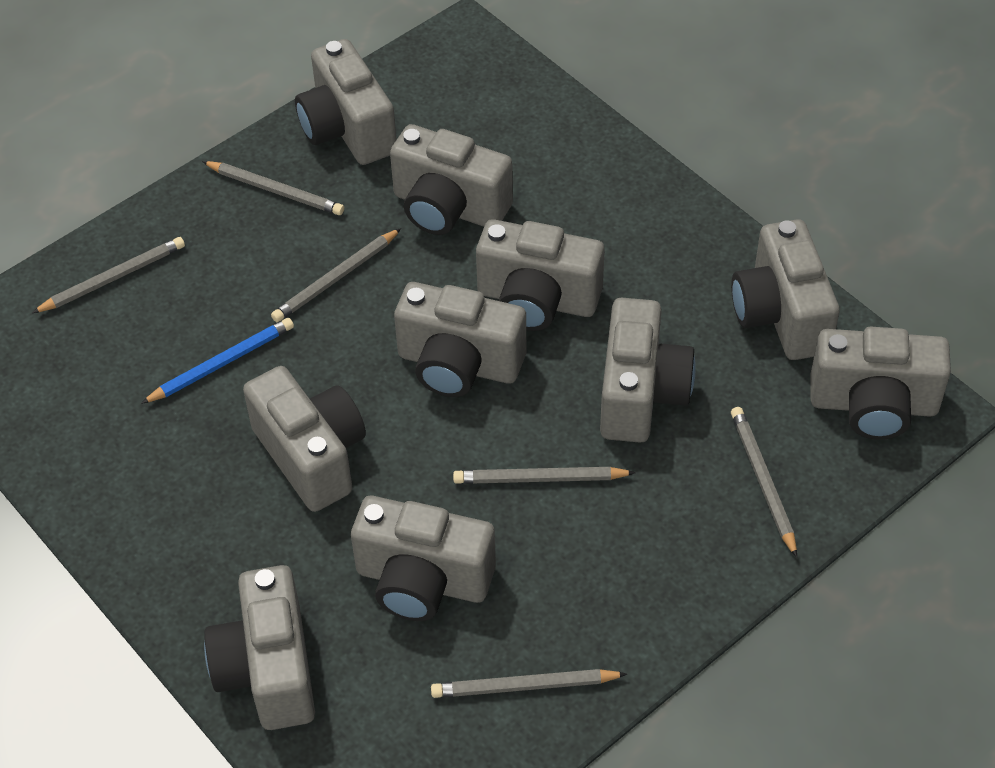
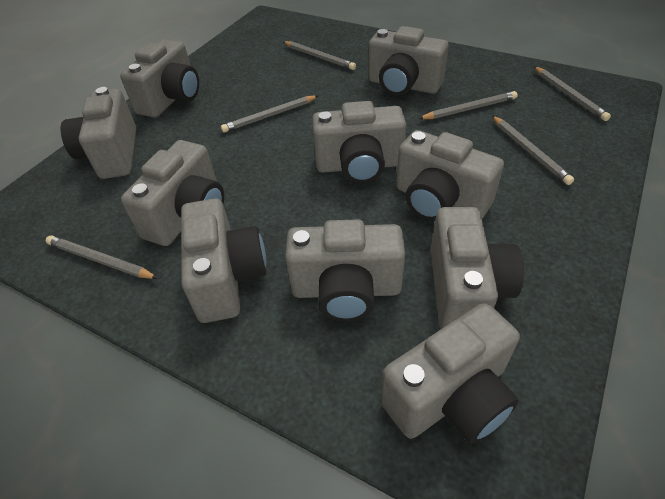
blue pencil: 1 -> 0

